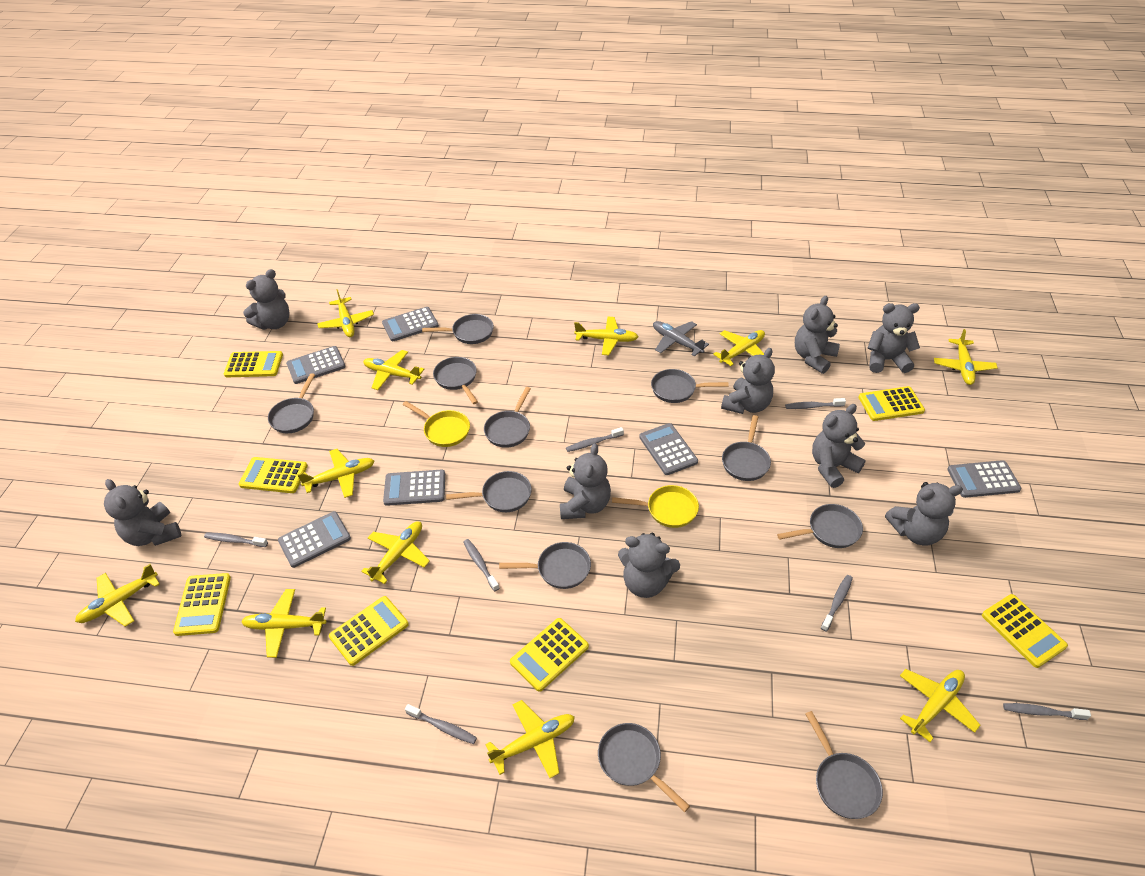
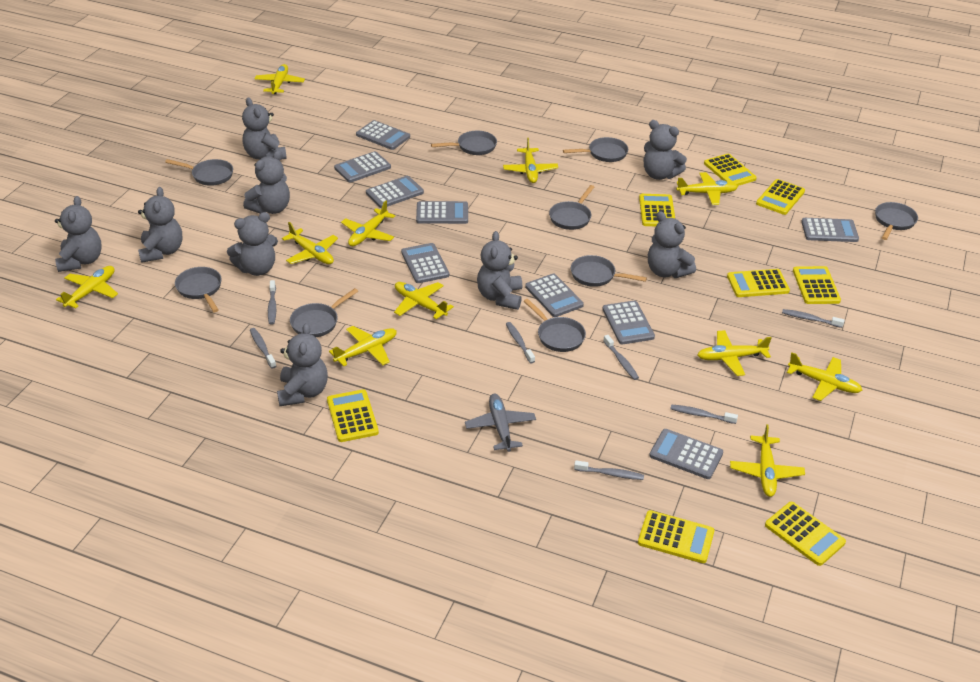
grey calculator: 6 -> 9
grey pan: 11 -> 9
yellow calculator: 7 -> 8
yellow pan: 2 -> 0

